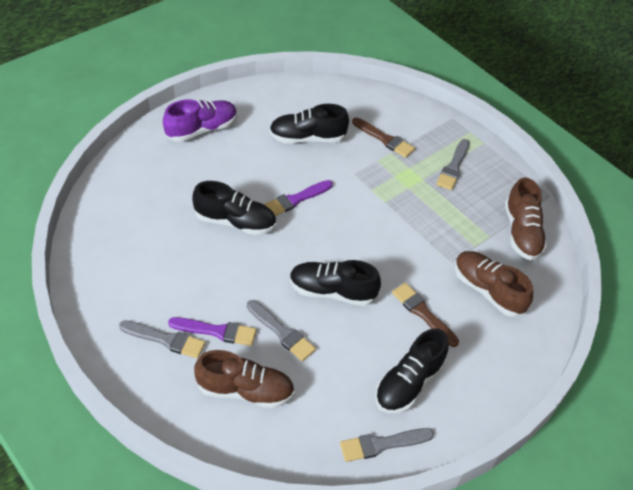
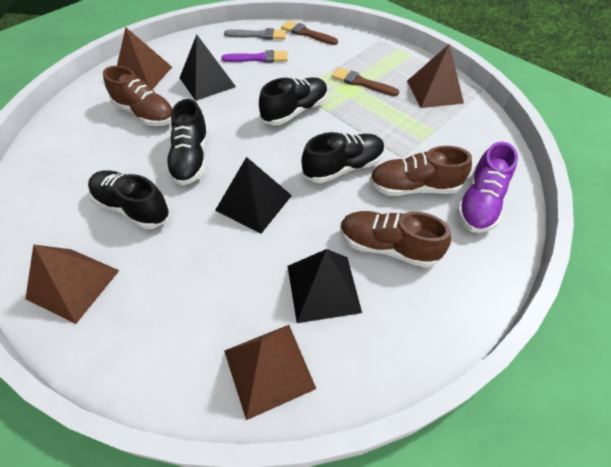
black pyramid: 0 -> 3
brown pyramid: 0 -> 4
grey brush: 4 -> 1
purple brush: 2 -> 1

